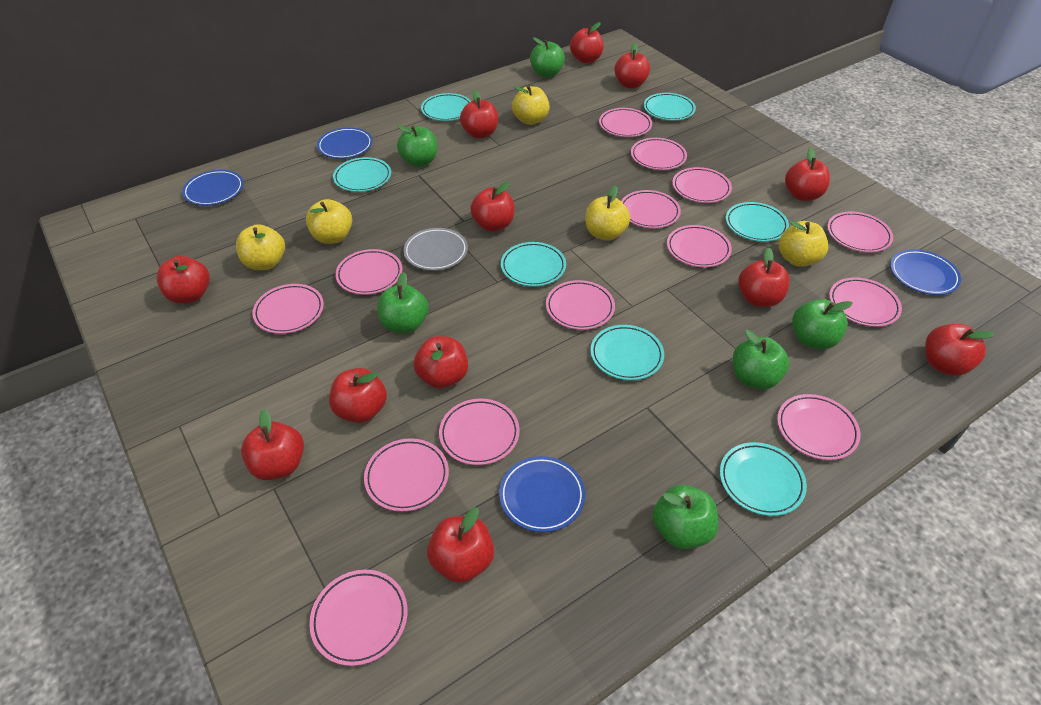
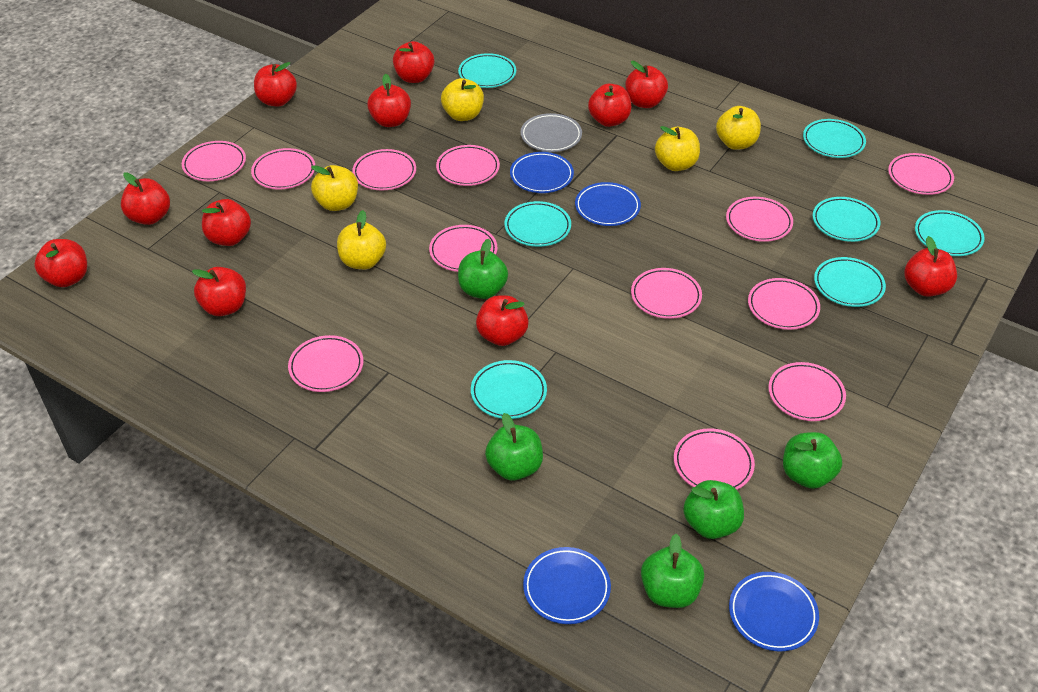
green apple: 6 -> 5
pink plate: 14 -> 12
red apple: 12 -> 11

